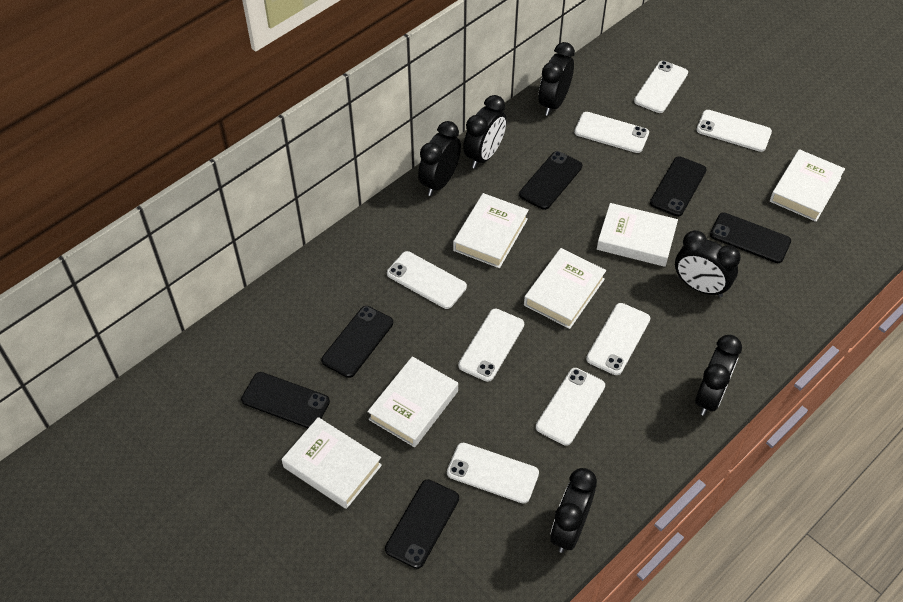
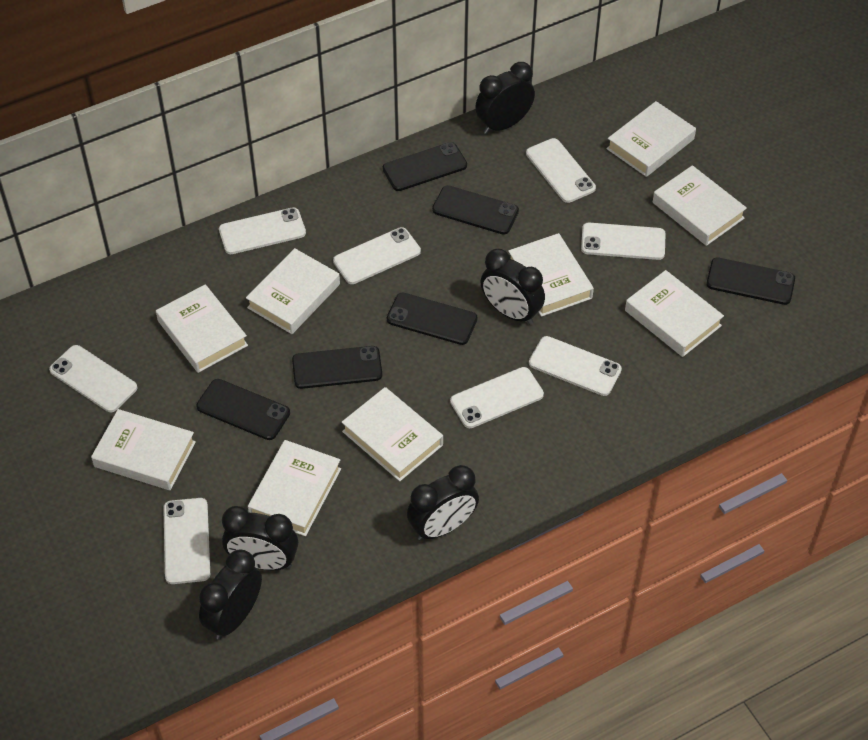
black clock: 6 -> 5
white book: 6 -> 9

